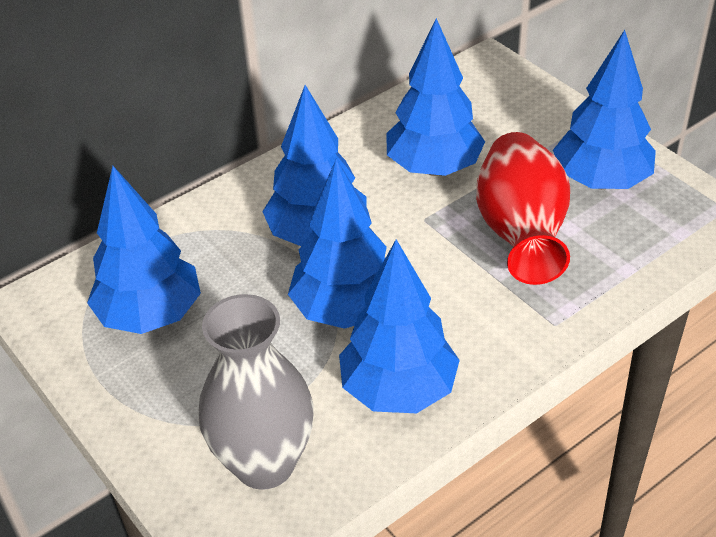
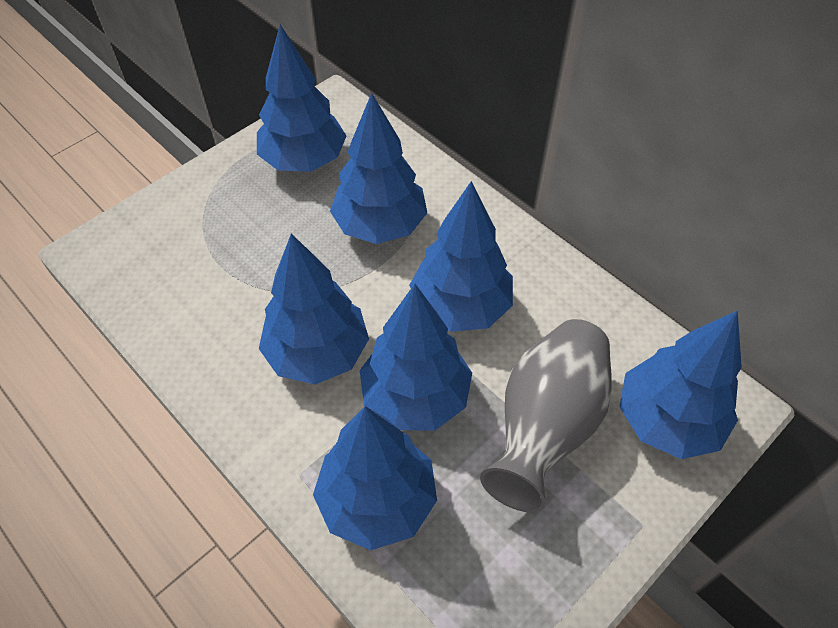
blue tree: 6 -> 7
red vase: 1 -> 0

